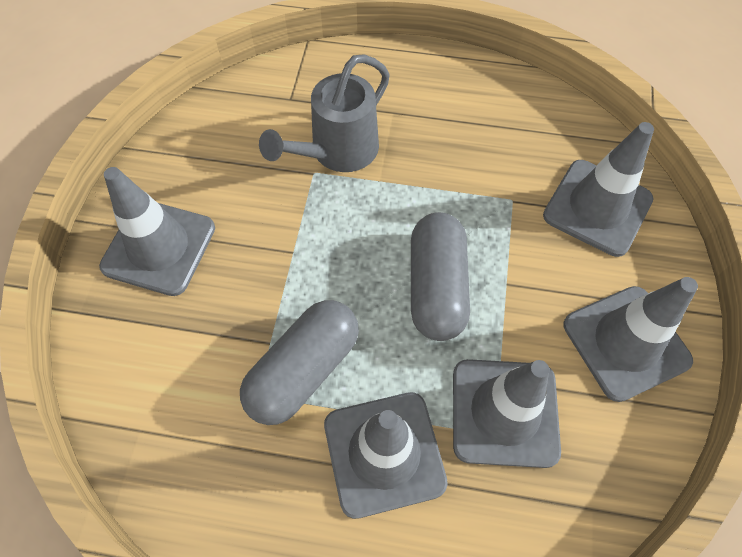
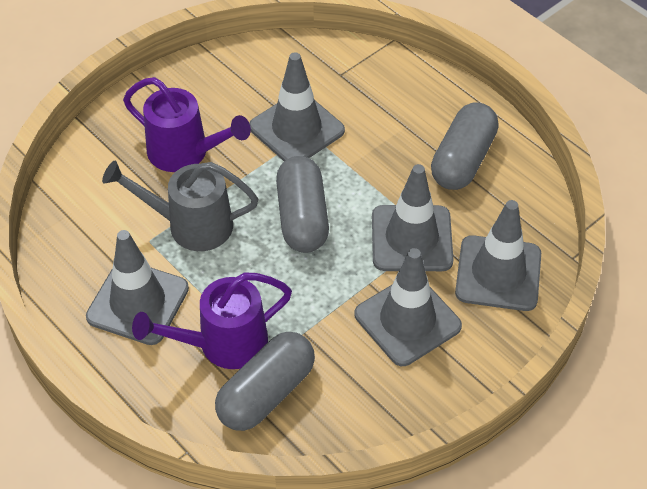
grey capsule: 2 -> 3
purple watering can: 0 -> 2

